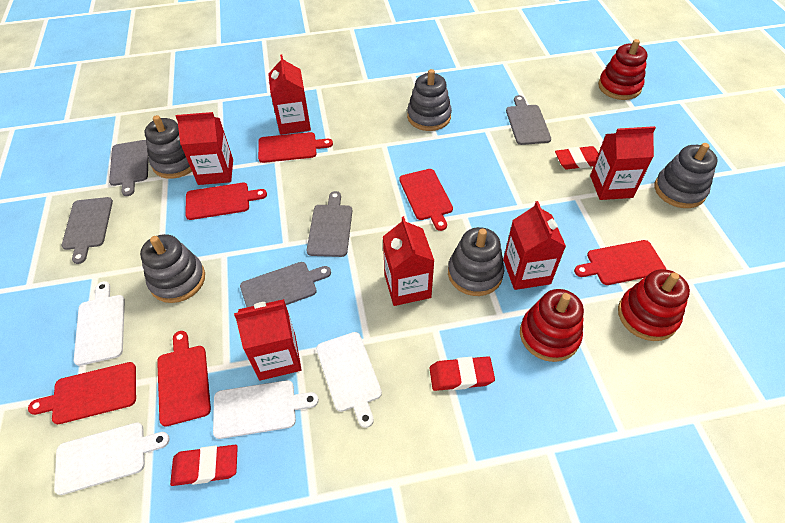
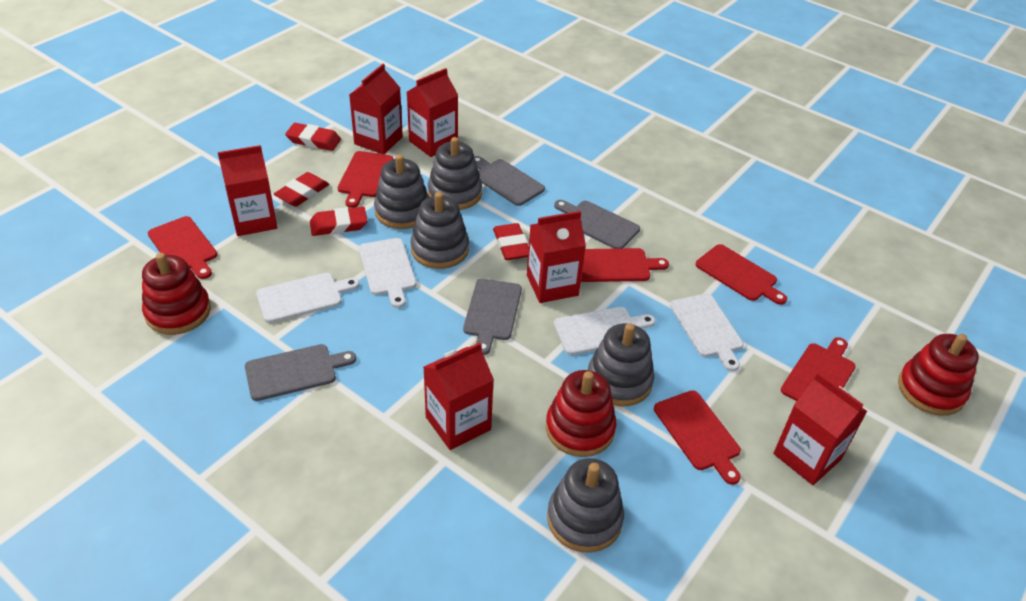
grey cutting board: 5 -> 4
red eraser: 3 -> 4

